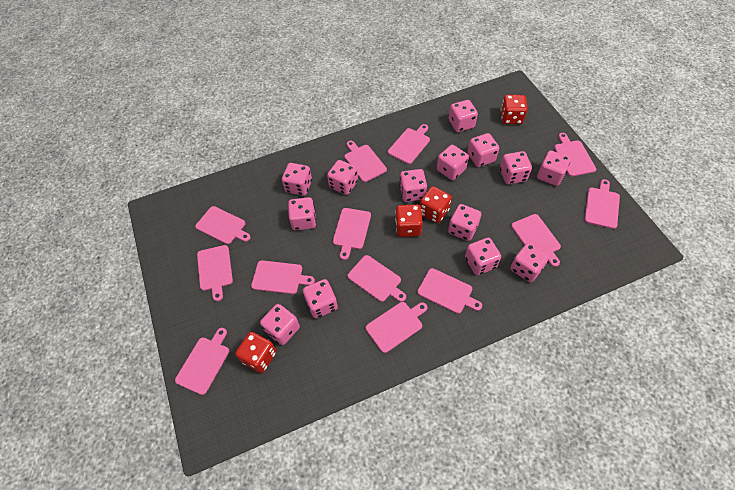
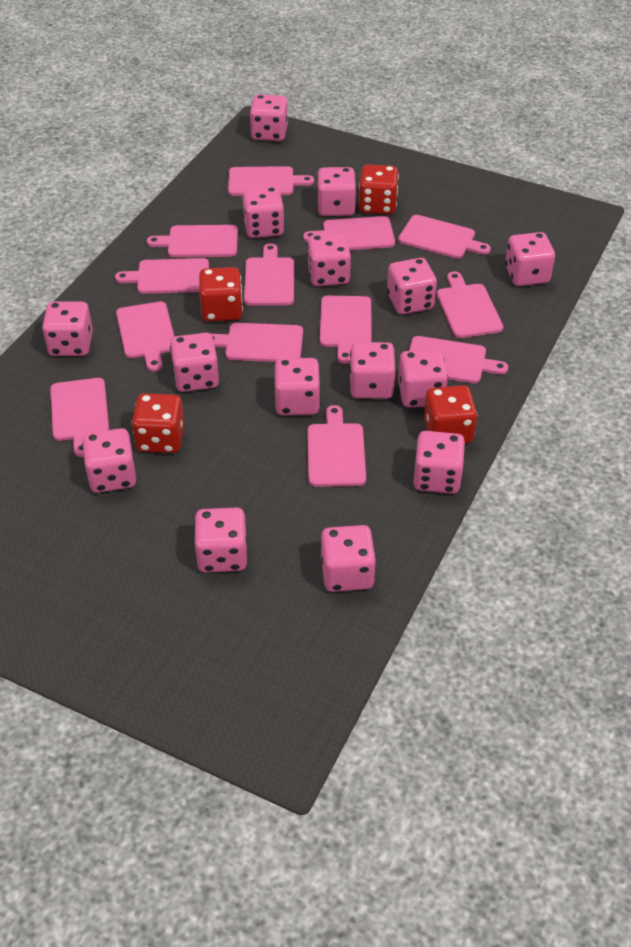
pink dice: 14 -> 15

